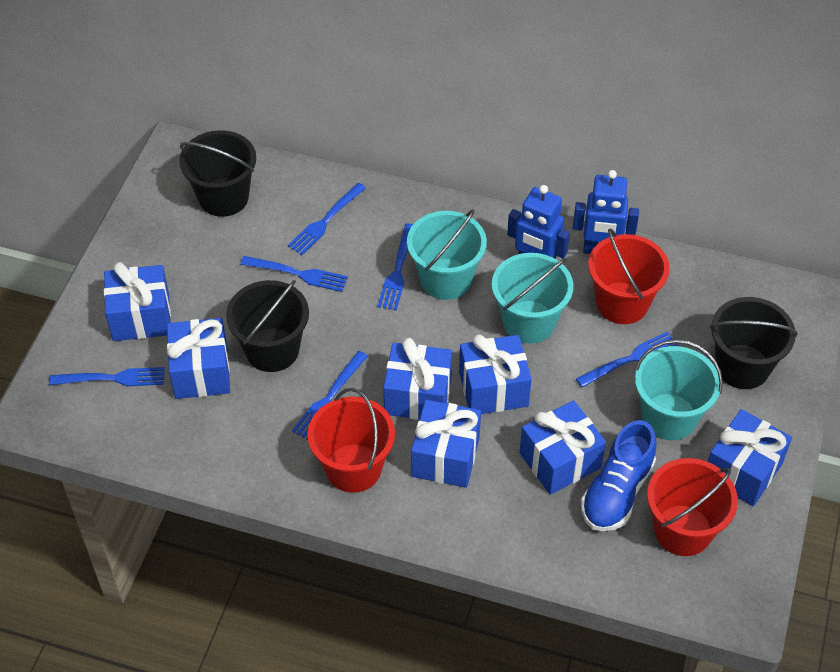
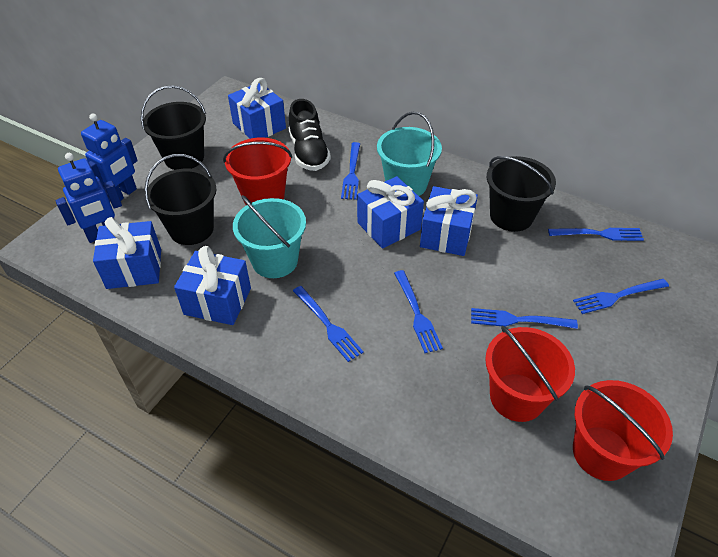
black shoe: 0 -> 1
blue gift: 7 -> 5
blue shoe: 1 -> 0
turquoise bucket: 3 -> 2

